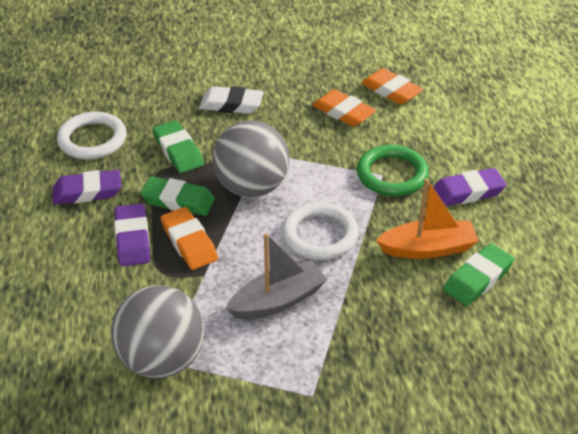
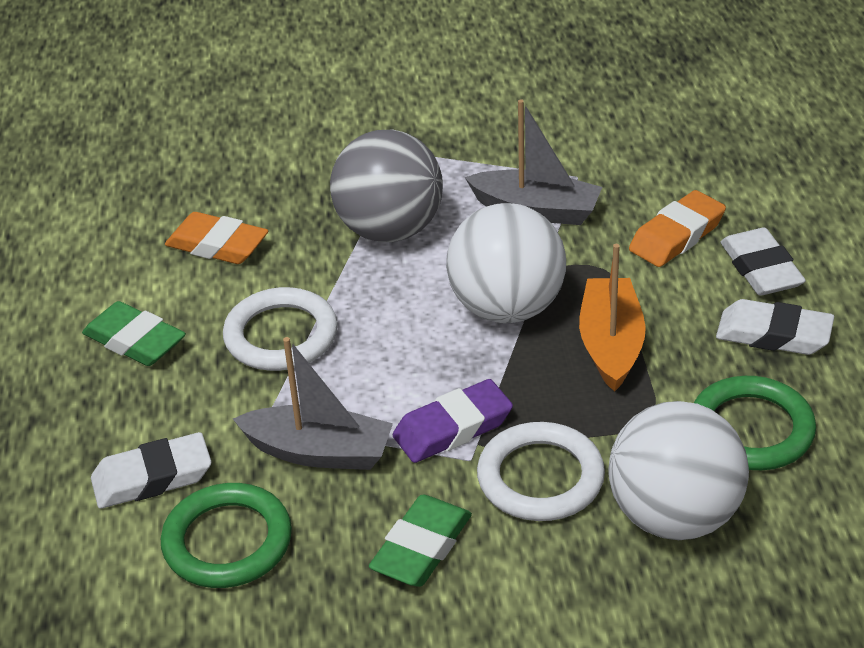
green eraser: 3 -> 2
green ring: 1 -> 2
grey ball: 2 -> 1
grey boat: 1 -> 2
orange eraser: 3 -> 2
purple eraser: 3 -> 1
white ball: 0 -> 2
white eraser: 1 -> 3

